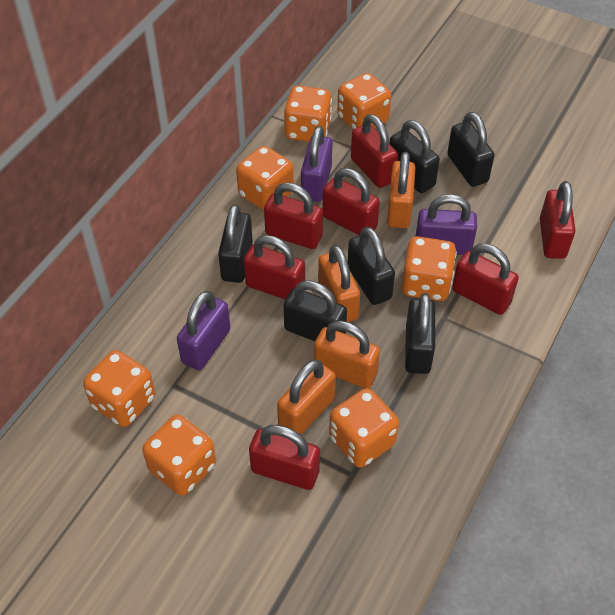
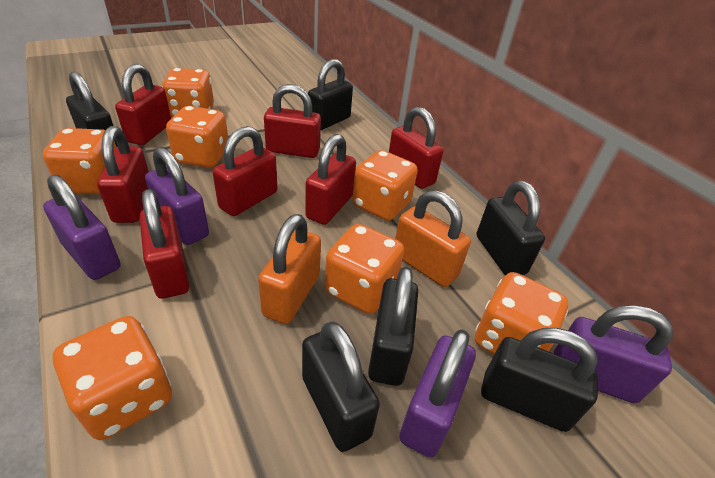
orange padlock: 4 -> 2
purple padlock: 3 -> 4

